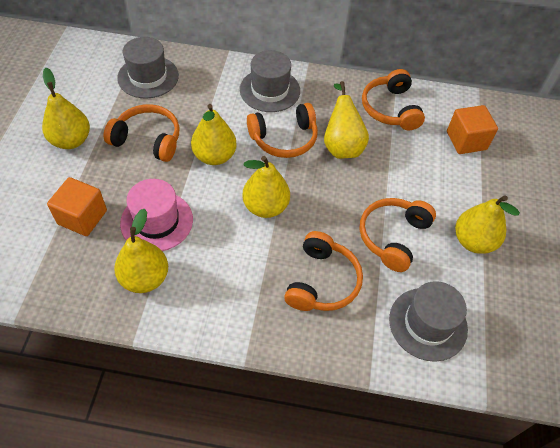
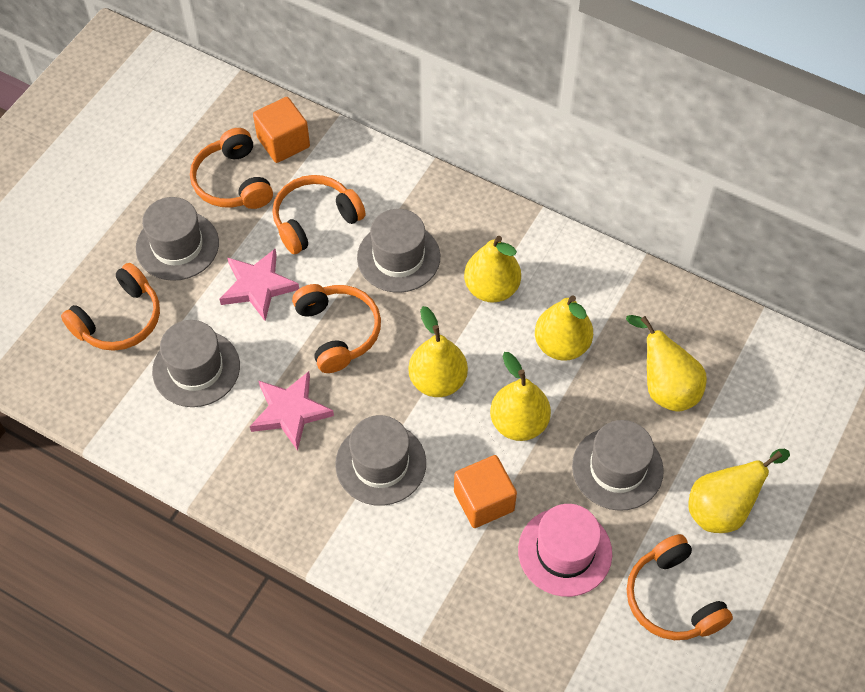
grey hat: 3 -> 5
pink star: 0 -> 2

